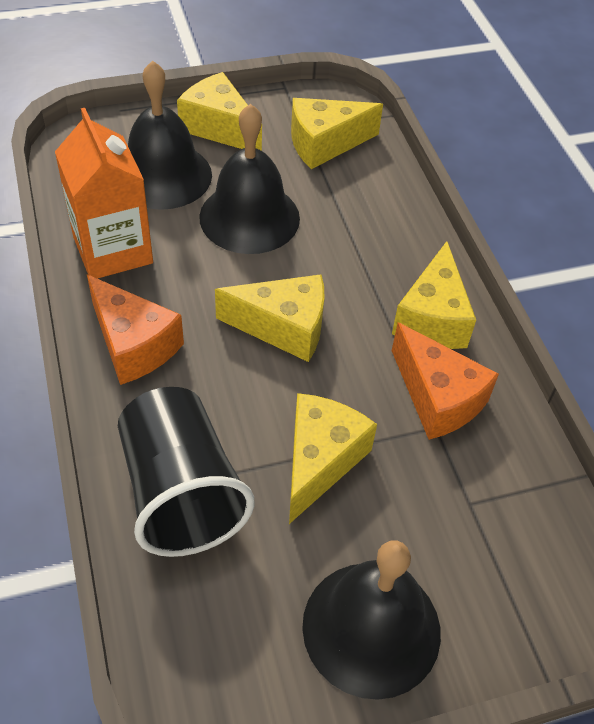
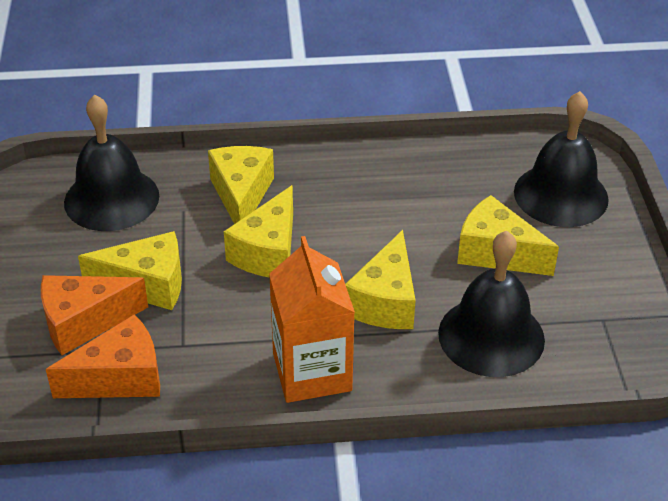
black cup: 1 -> 0

